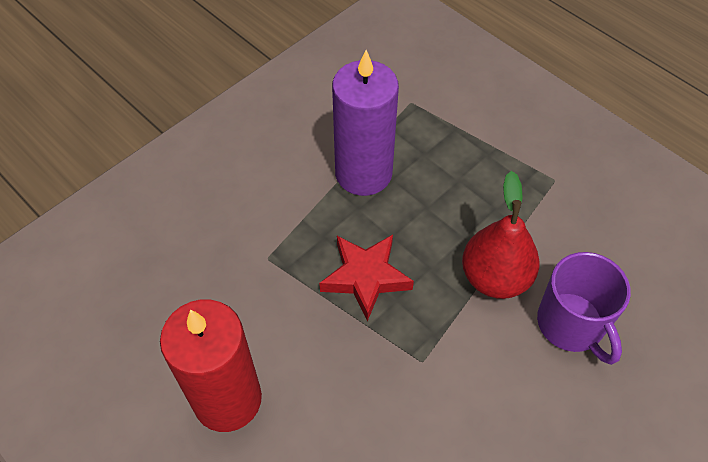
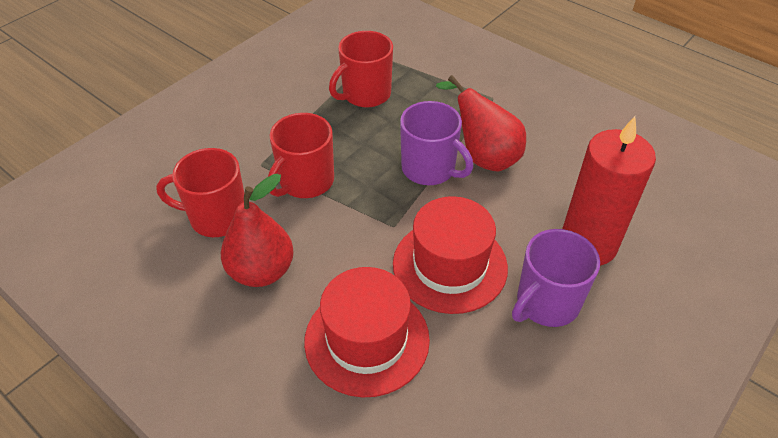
purple candle: 1 -> 0
purple mug: 1 -> 2
red hat: 0 -> 2
red mug: 0 -> 3
red pear: 1 -> 2
red star: 1 -> 0

